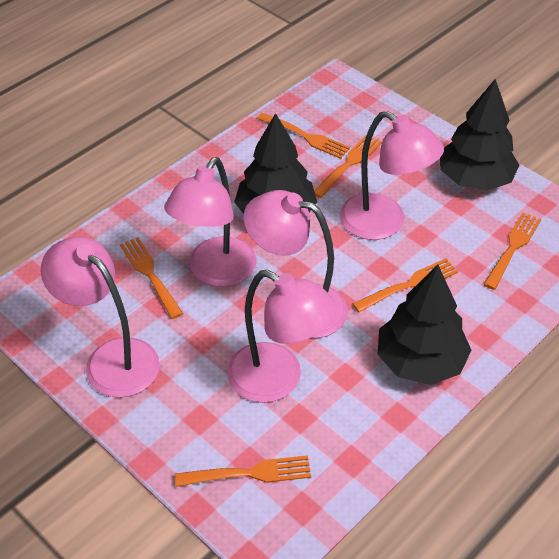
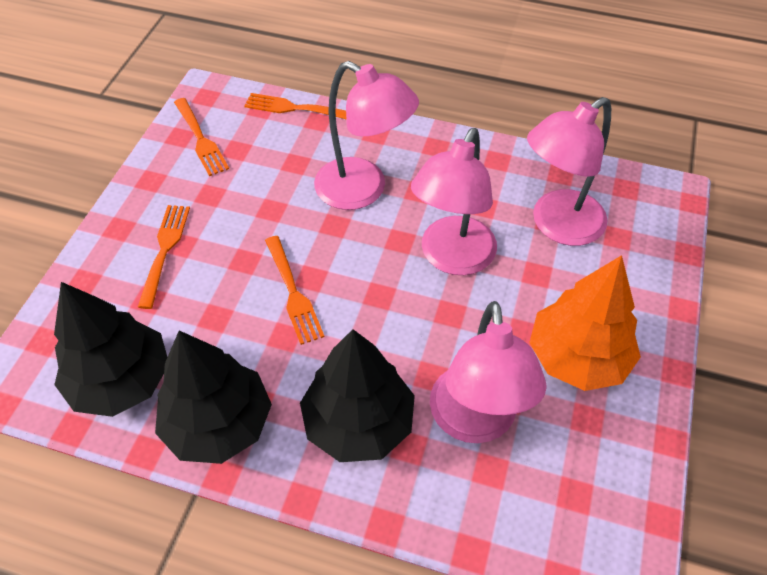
orange fork: 6 -> 4
orange tree: 0 -> 1
pink lamp: 5 -> 4

